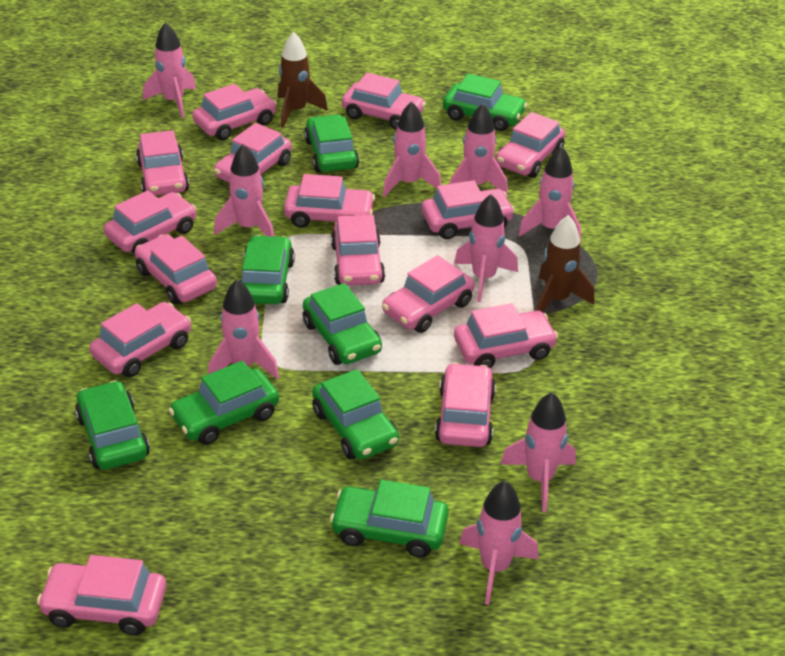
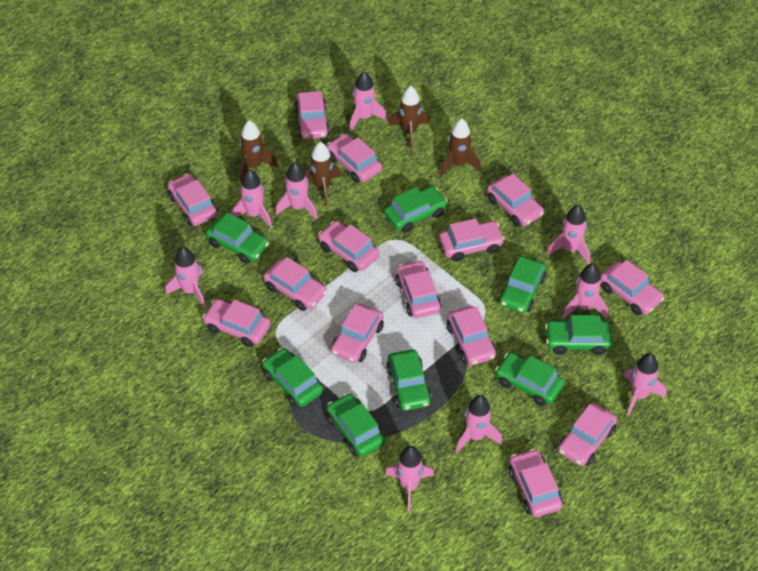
brown rocket: 2 -> 4
pink car: 15 -> 14

